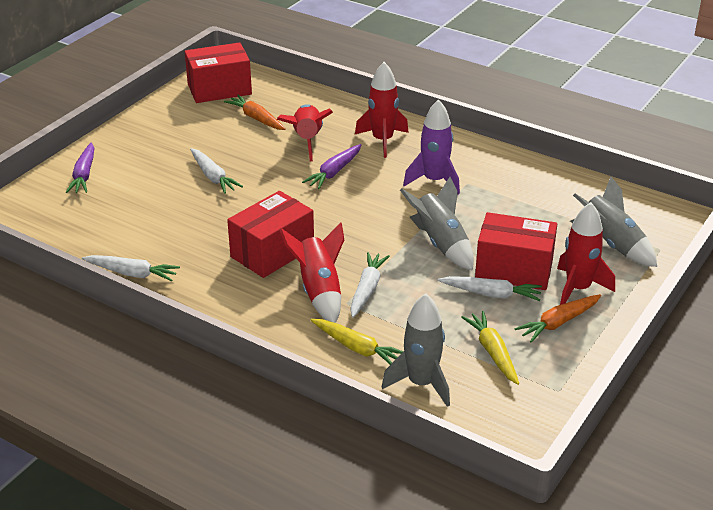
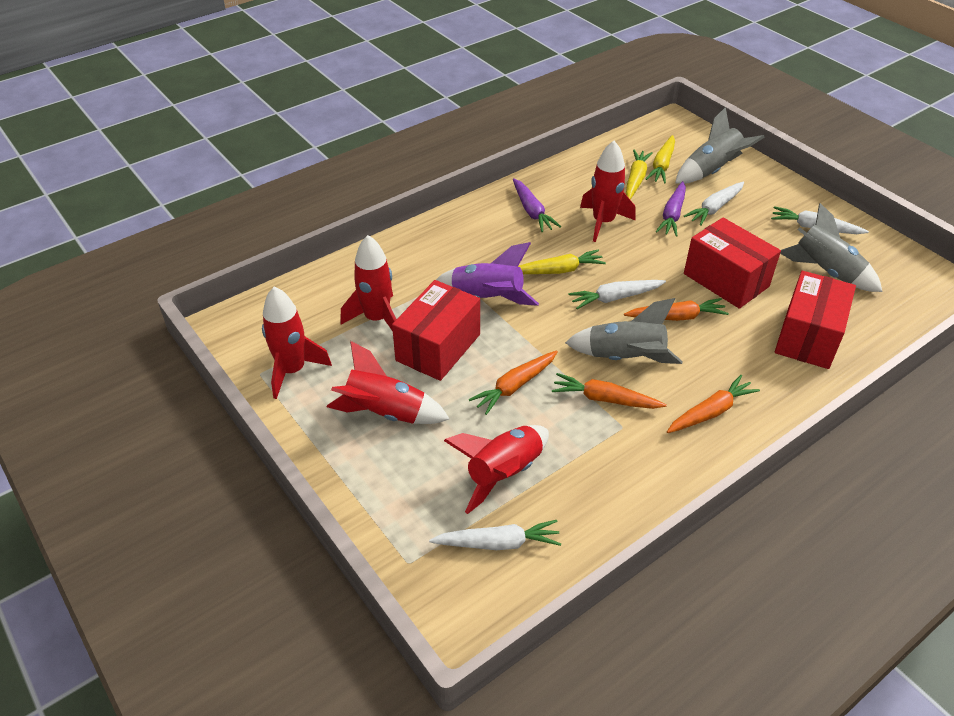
orange carrot: 2 -> 4
red rocket: 4 -> 5
yellow carrot: 2 -> 3

